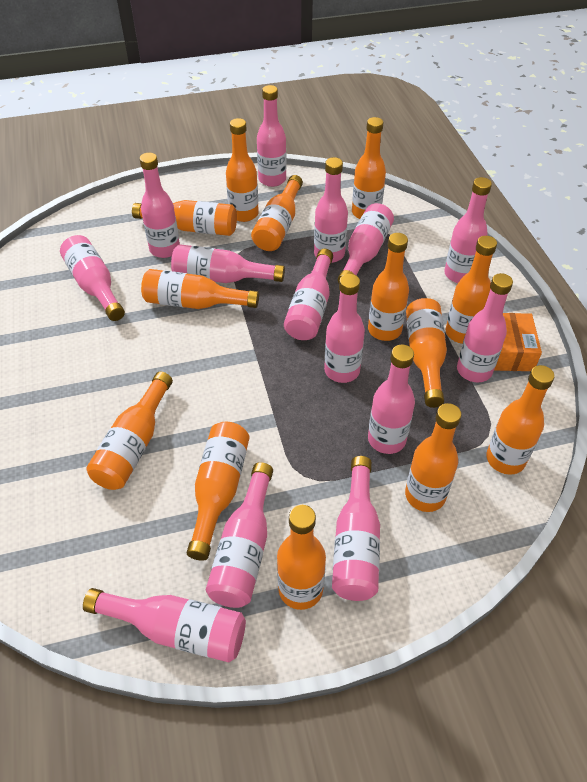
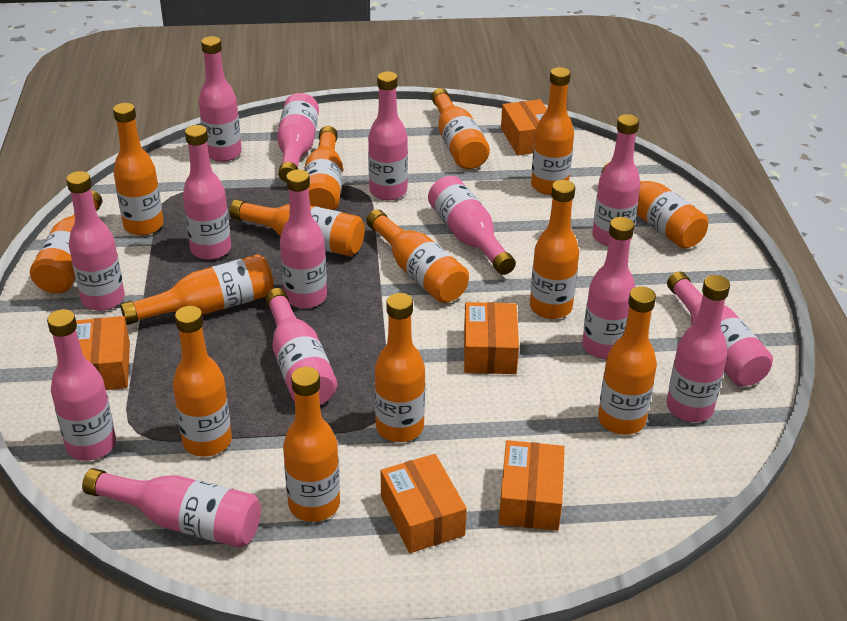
orange bottle: 13 -> 14
orange box: 1 -> 5

